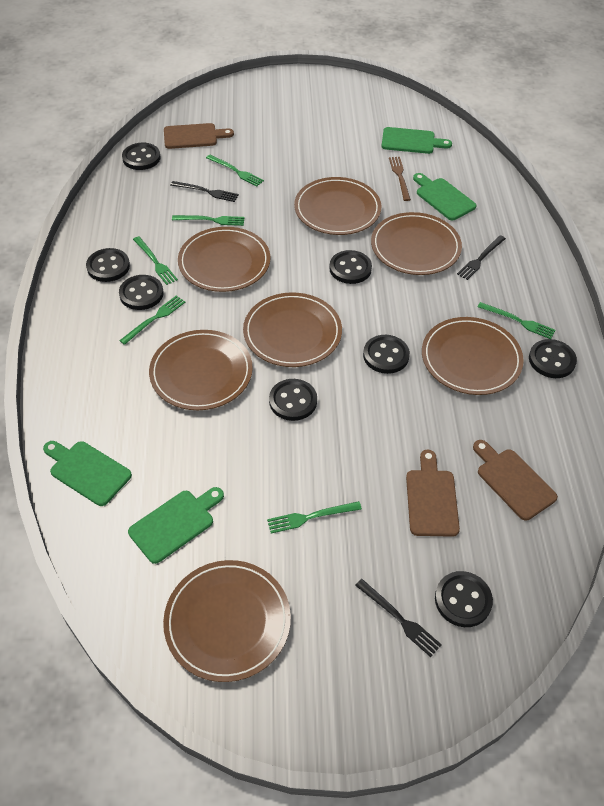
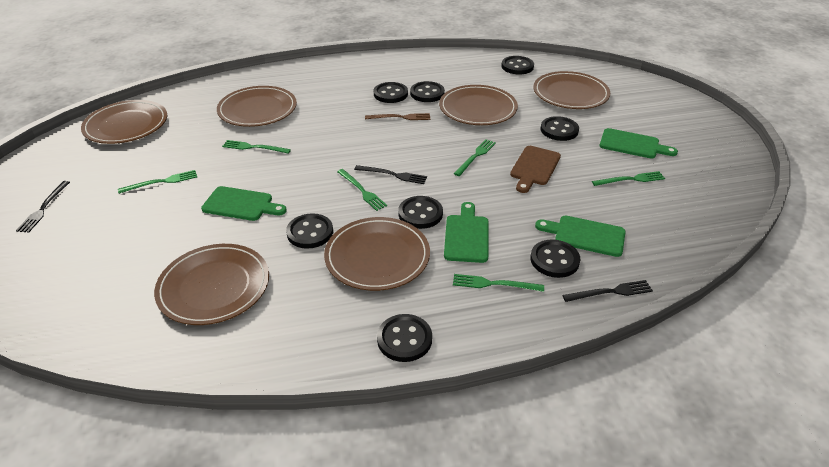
brown cutting board: 3 -> 1
brown plate: 7 -> 6

